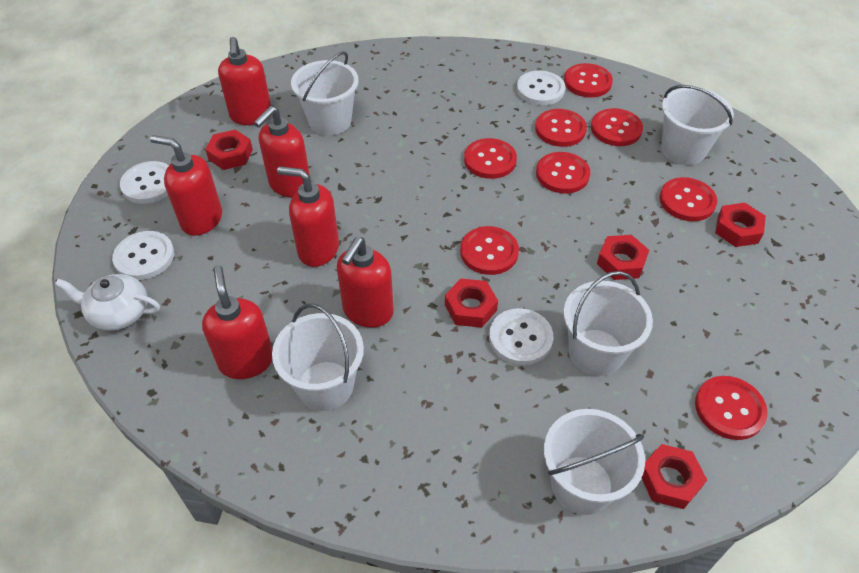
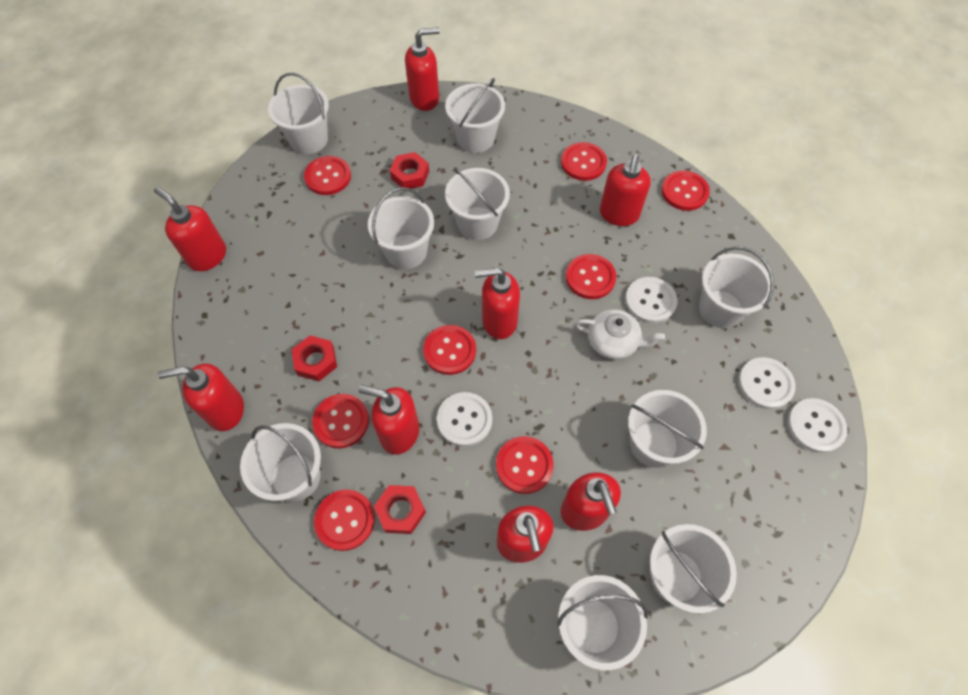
red nut: 5 -> 3
red soap dispenser: 6 -> 8
white bucket: 5 -> 9

